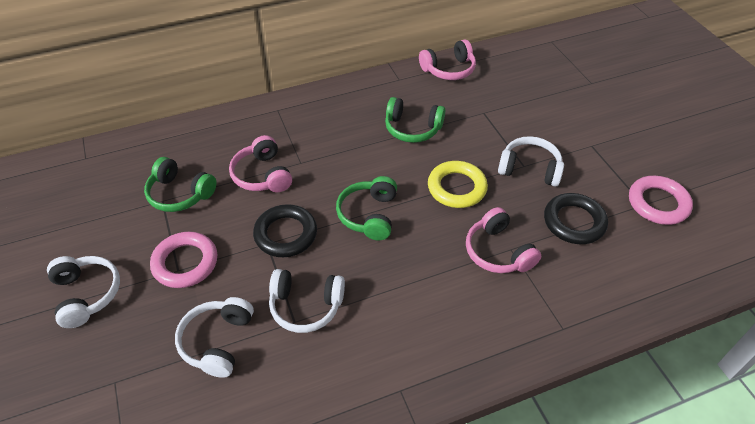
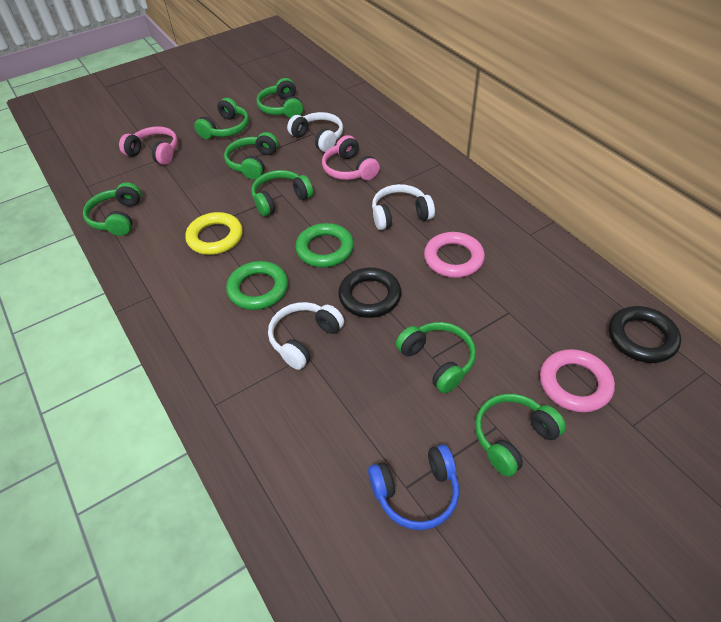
blue headphones: 0 -> 1
green headphones: 3 -> 7
green ring: 0 -> 2
pink headphones: 3 -> 2
white headphones: 4 -> 3

